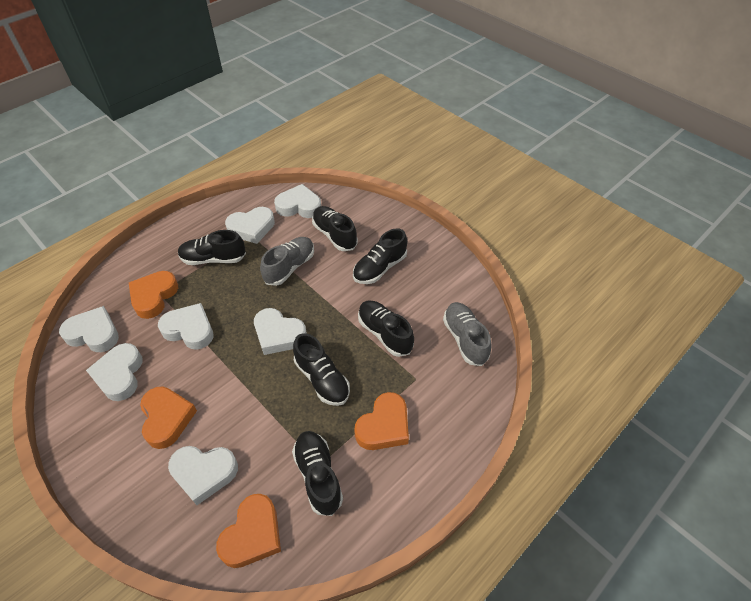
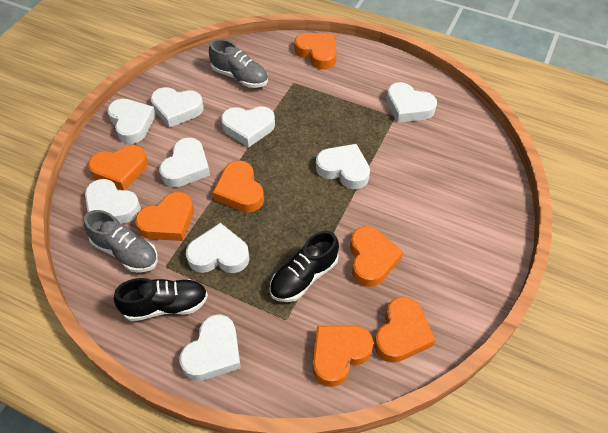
black shoe: 6 -> 2
orange heart: 4 -> 7
white heart: 7 -> 9

